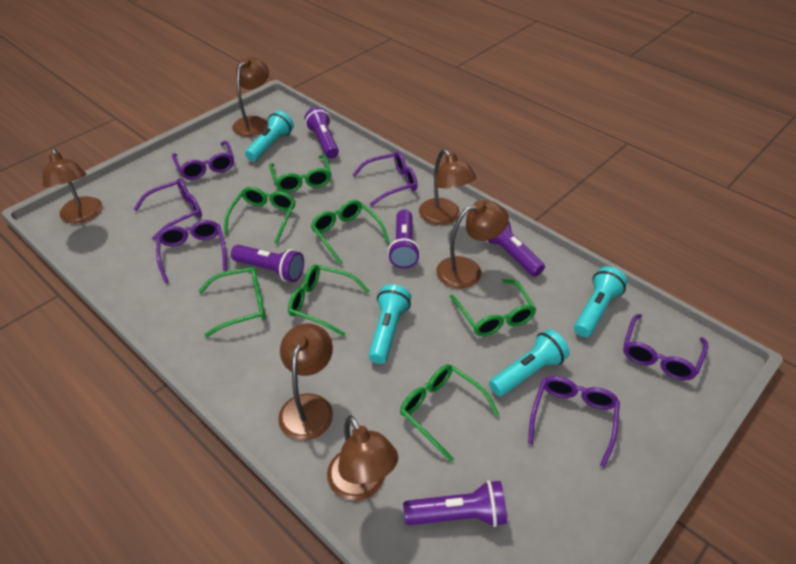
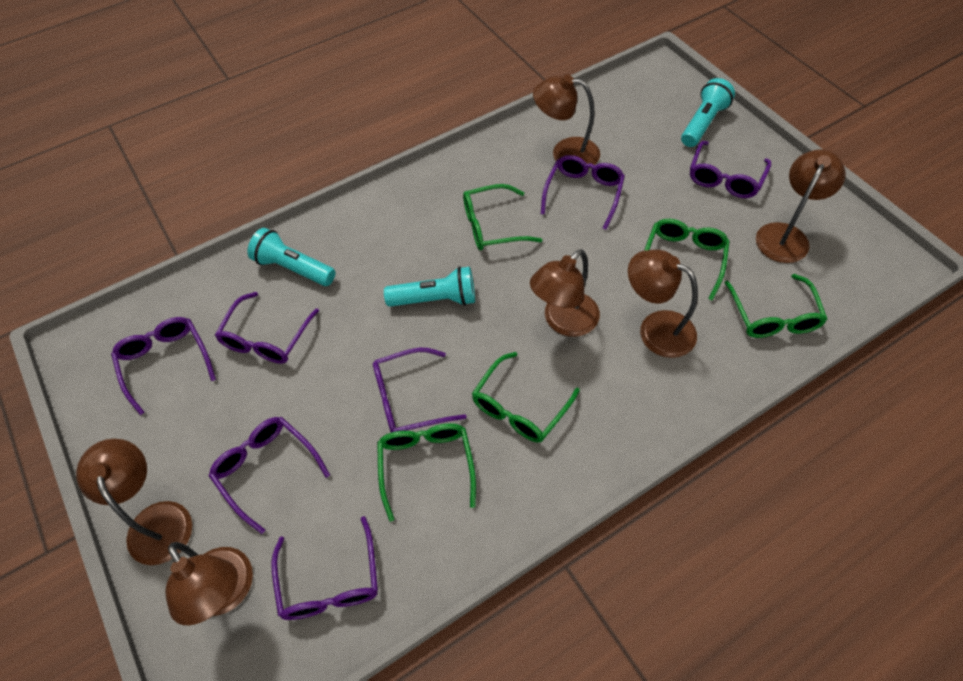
green glasses: 7 -> 5
purple flashlight: 5 -> 0
purple glasses: 6 -> 7
turquoise flashlight: 4 -> 3

